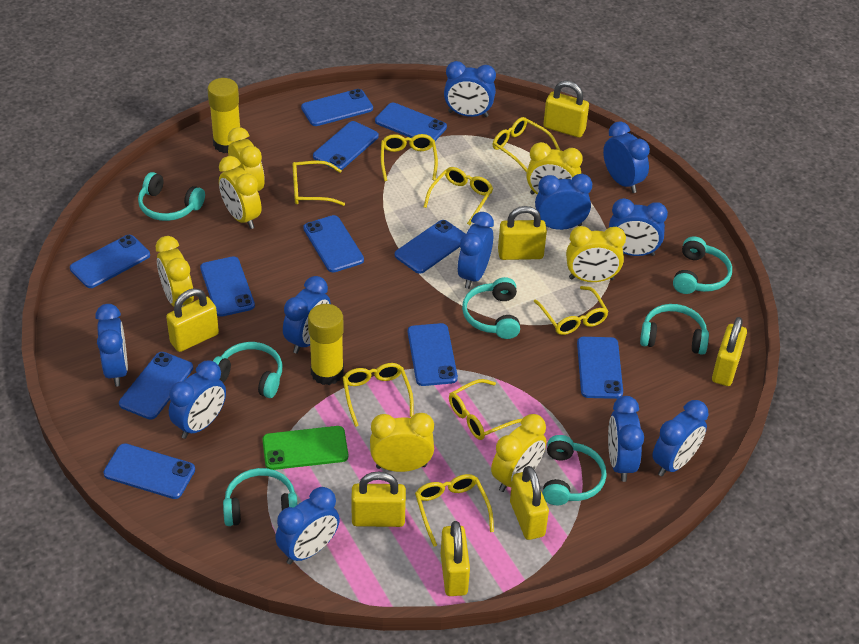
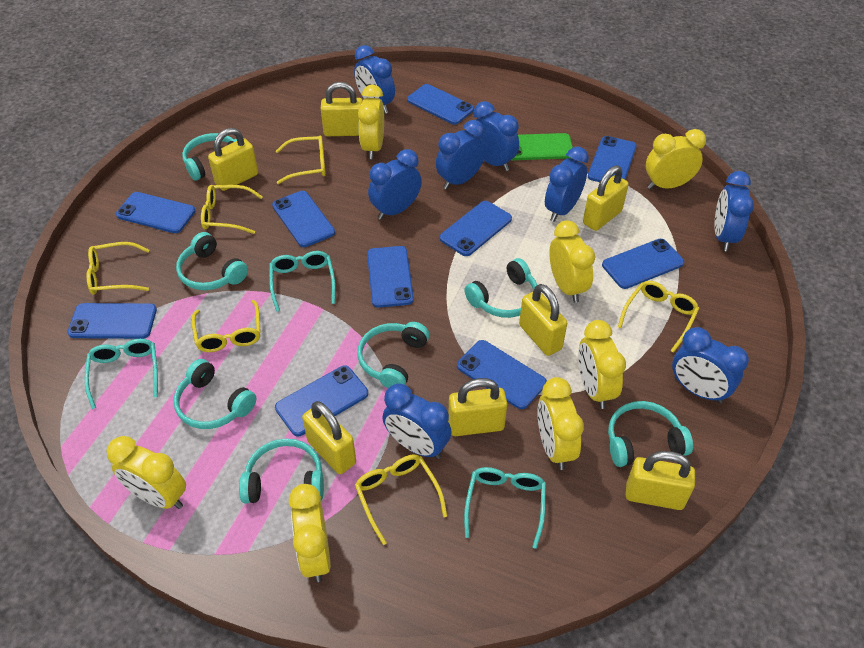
blue clock: 11 -> 8
blue phone: 11 -> 10
turquoise glasses: 0 -> 3
yellow glasses: 8 -> 6
yellow glue stick: 2 -> 0

